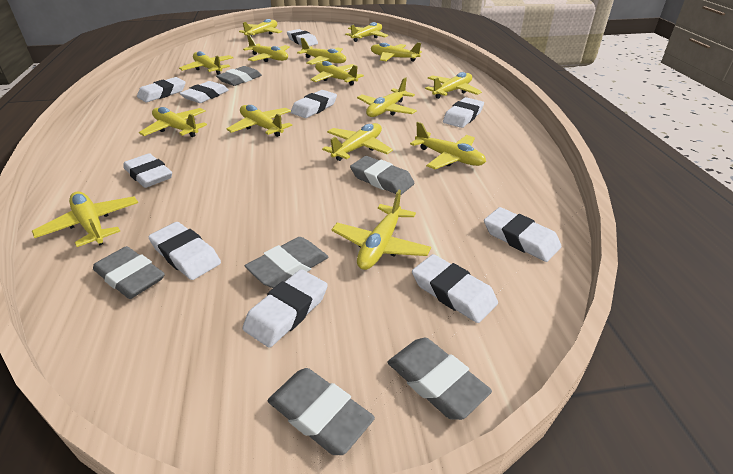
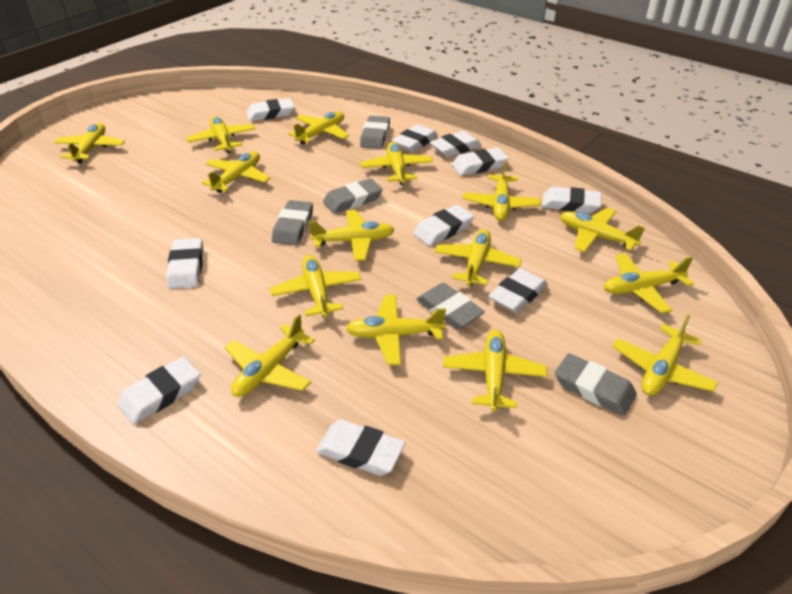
grey eraser: 6 -> 5

